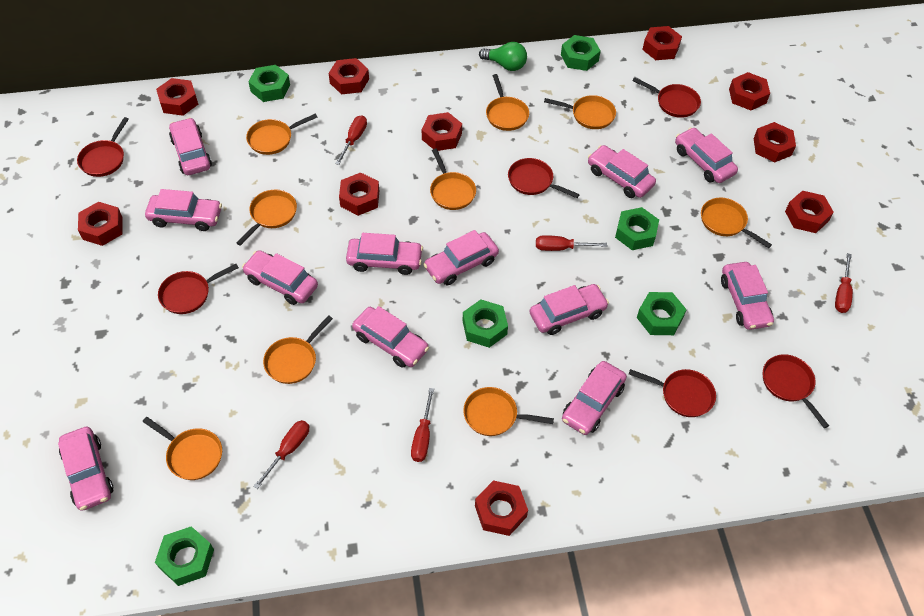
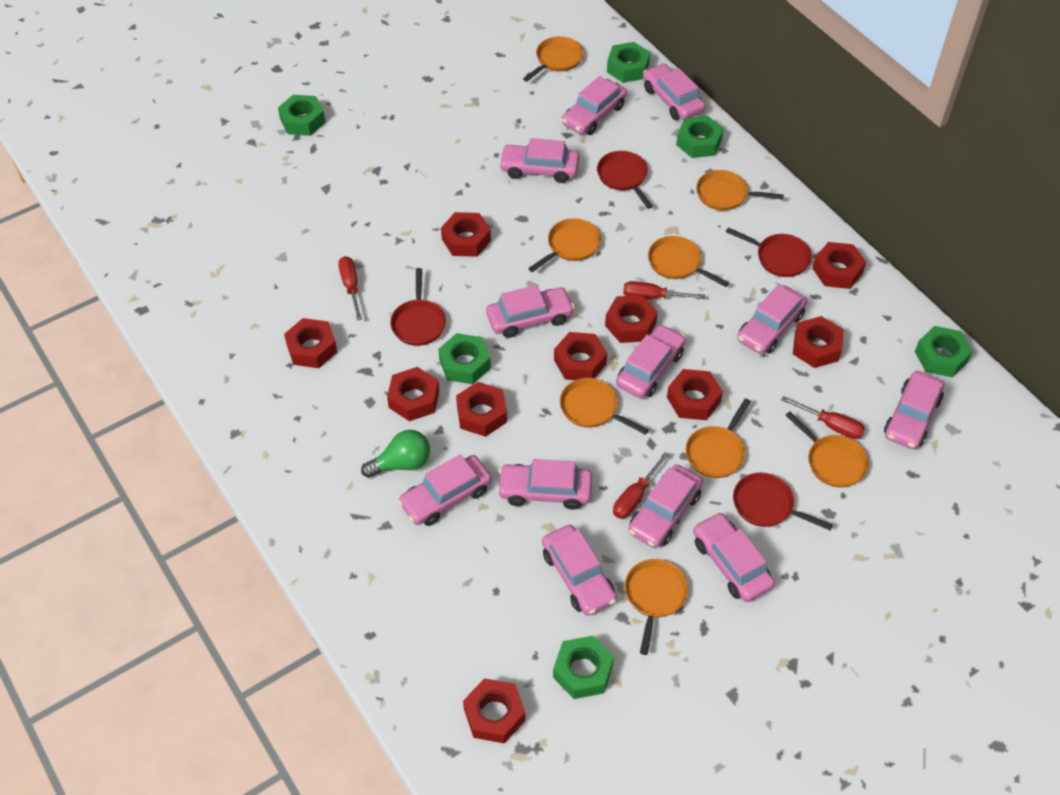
orange pan: 9 -> 8
red pan: 6 -> 4
red screwdriver: 5 -> 4

